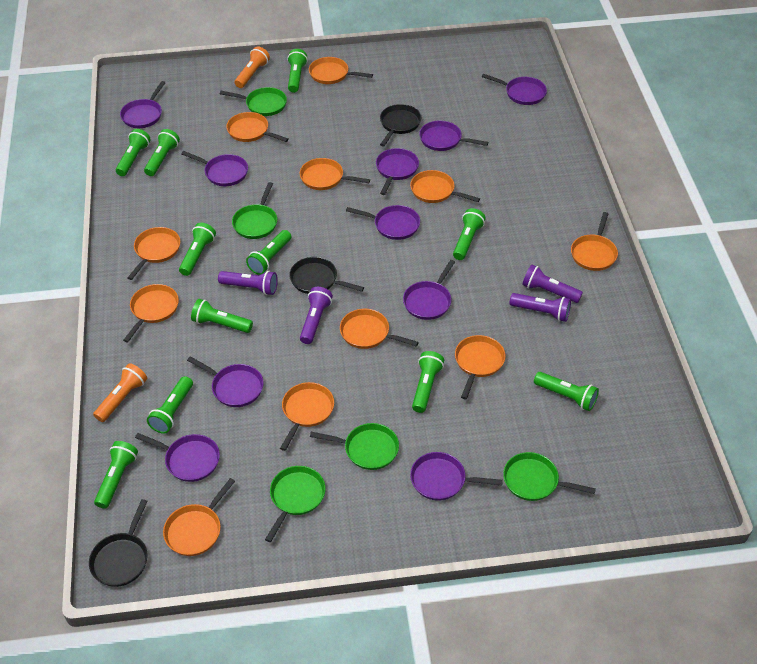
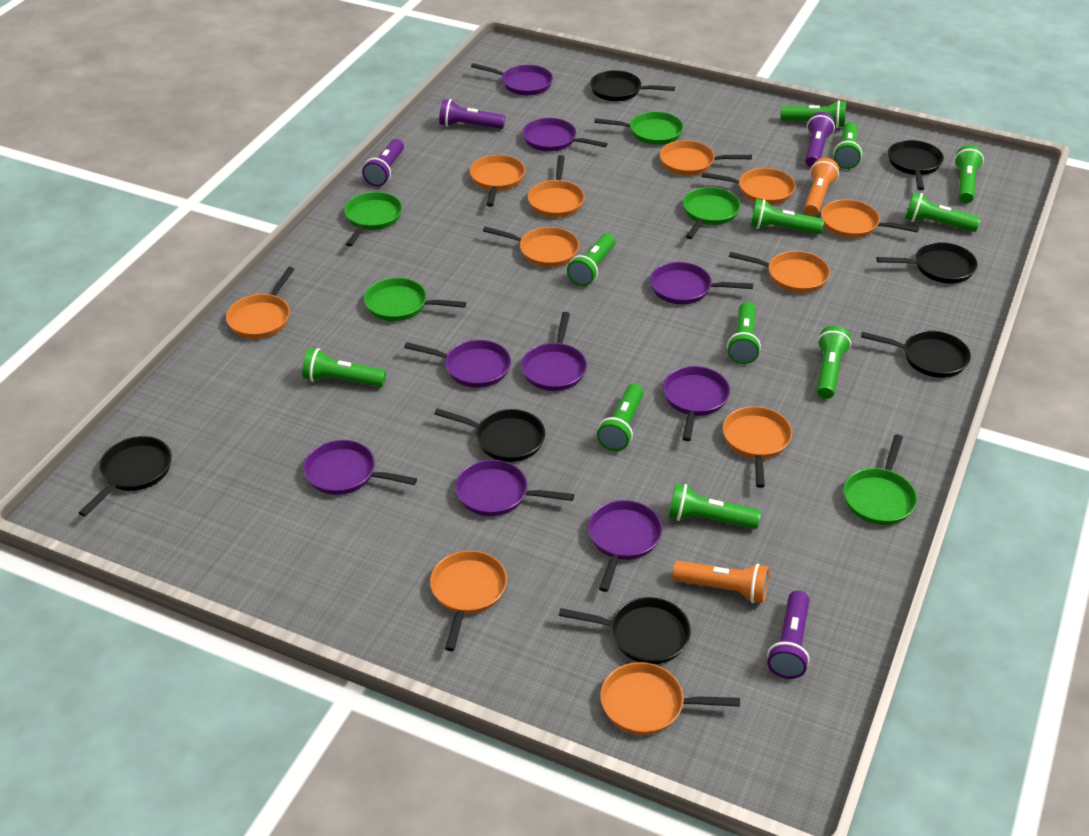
black pan: 3 -> 7
purple pan: 10 -> 9

